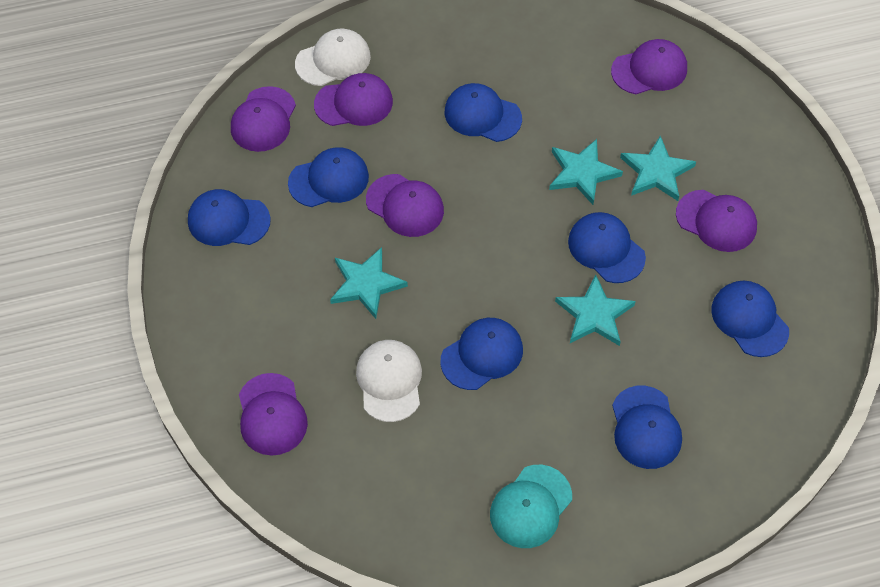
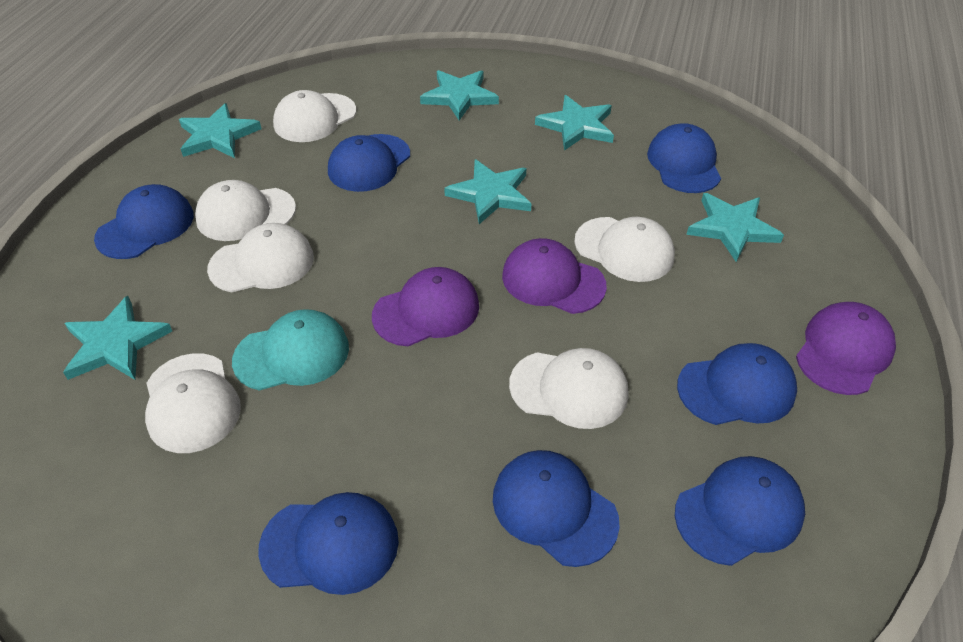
purple cap: 6 -> 3
turquoise star: 4 -> 6
white cap: 2 -> 6

